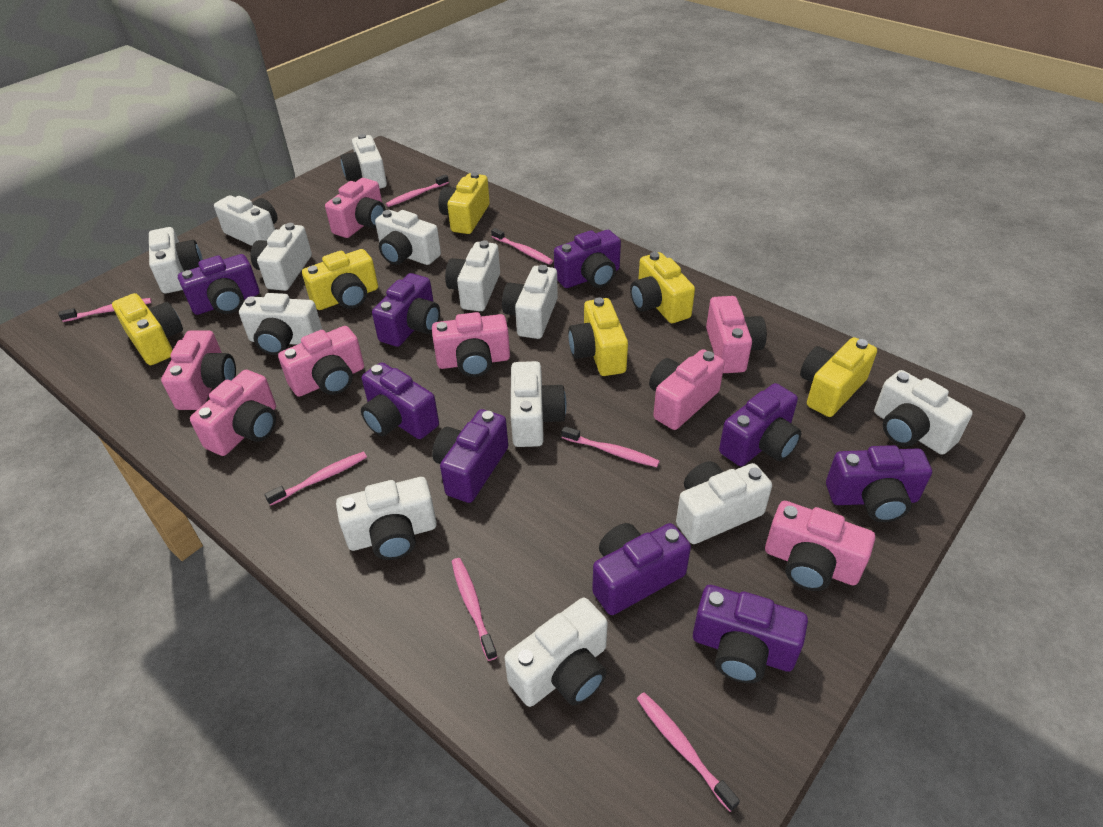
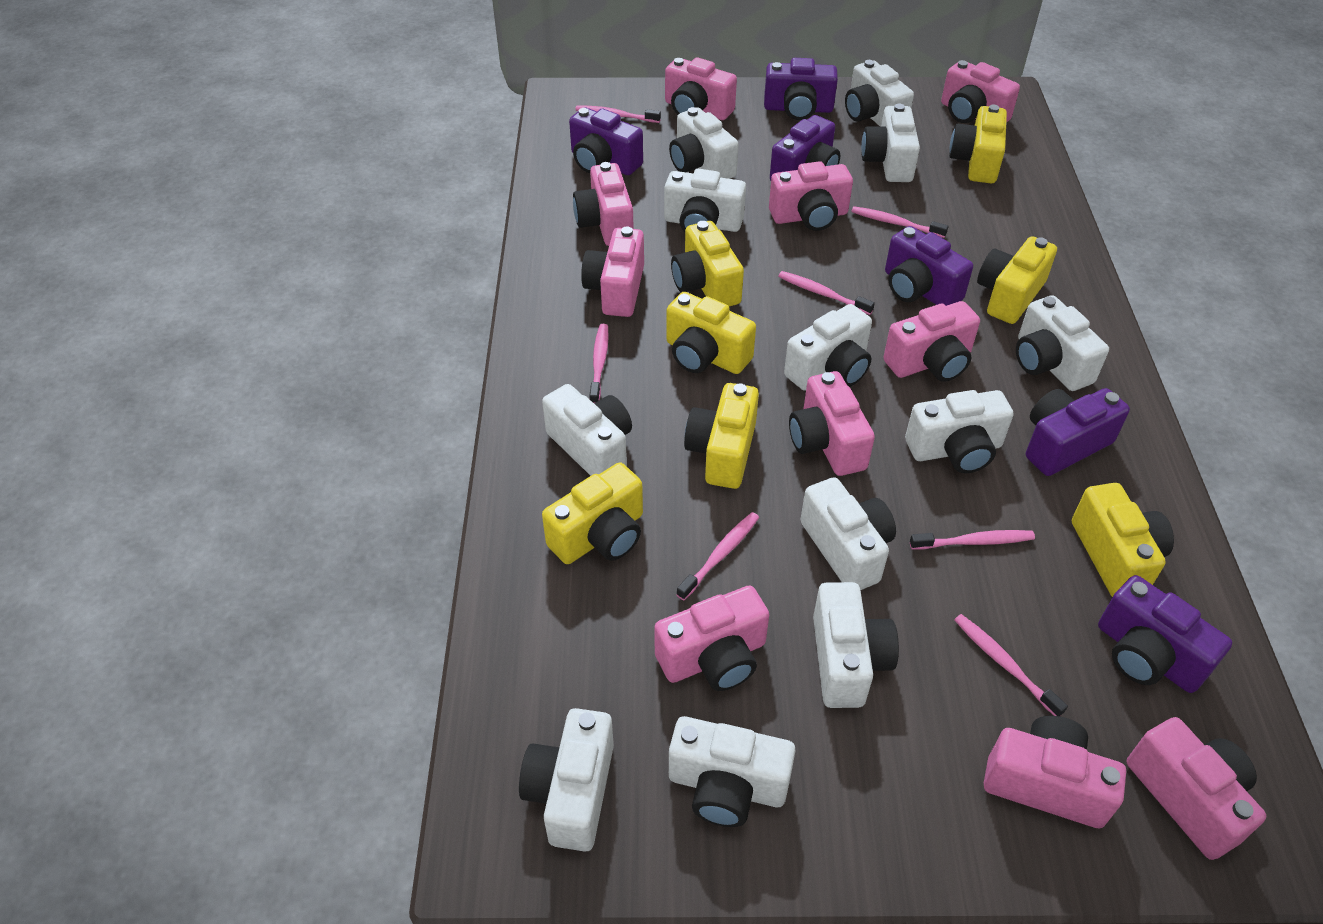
pink camera: 8 -> 10
purple camera: 9 -> 6
white camera: 13 -> 12
yellow camera: 6 -> 7

